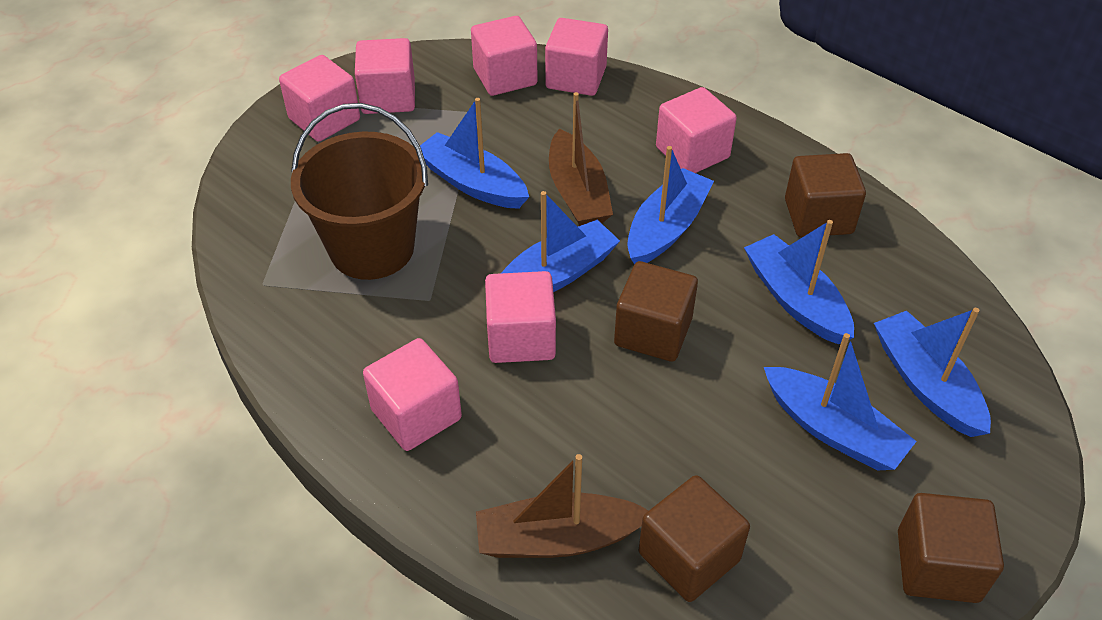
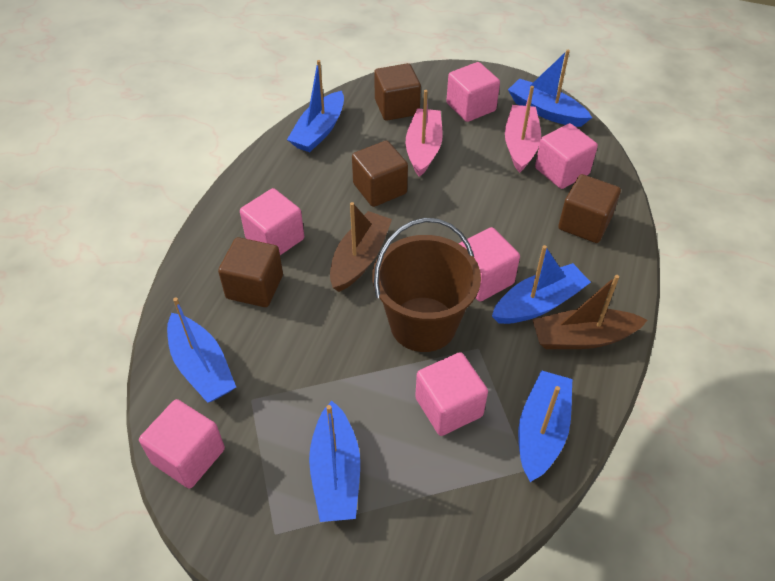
pink boat: 0 -> 2
pink cube: 7 -> 6

